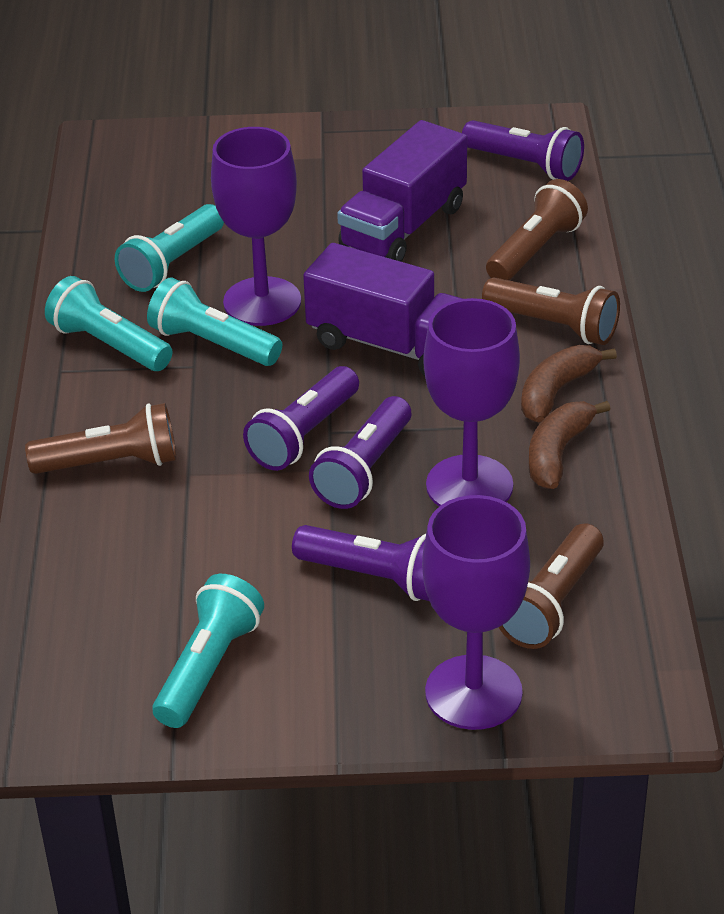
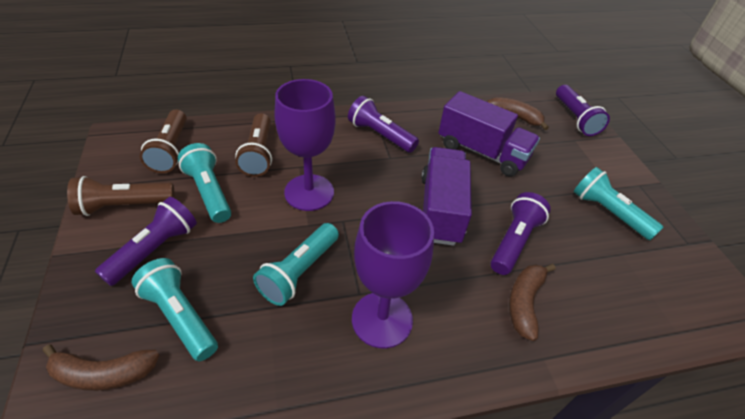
brown banana: 2 -> 3
brown flashlight: 4 -> 3
purple goblet: 3 -> 2

